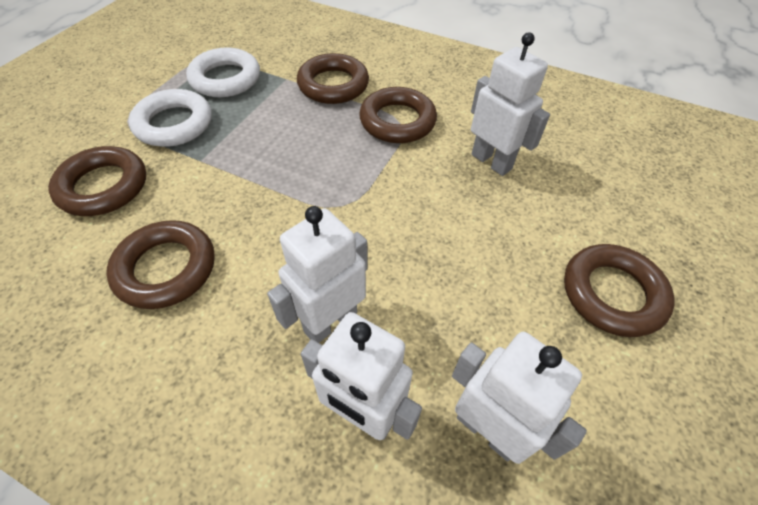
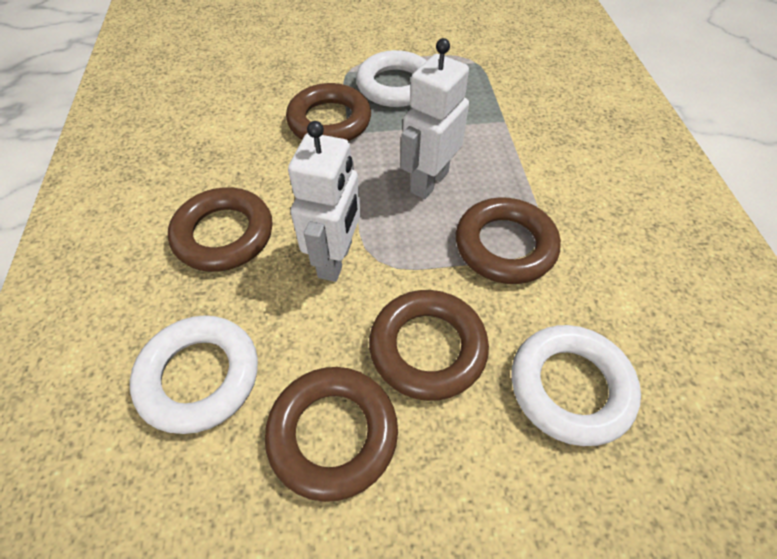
white ring: 2 -> 3
white robot: 4 -> 2

